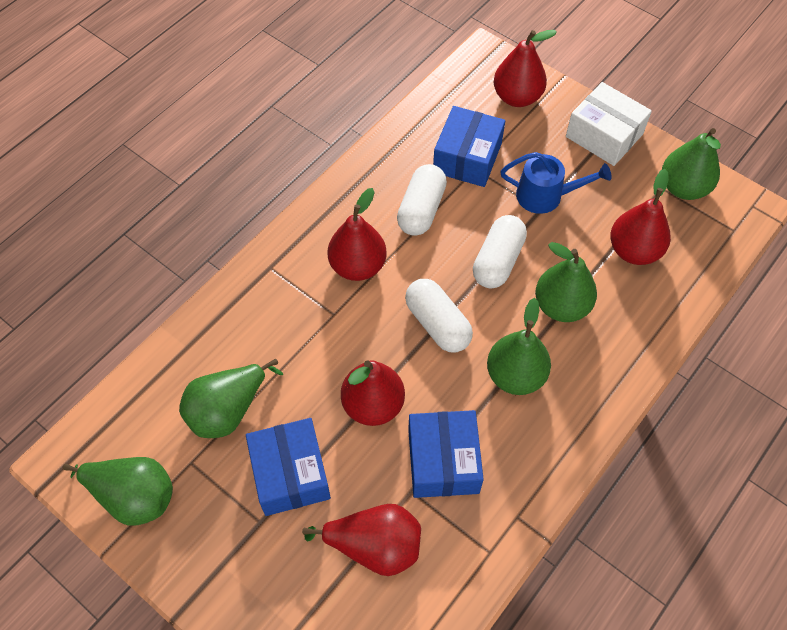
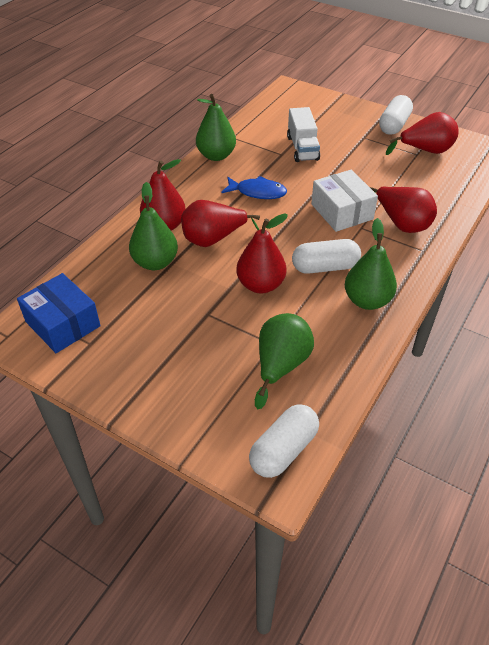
blue box: 3 -> 1
blue fish: 0 -> 1
blue watering can: 1 -> 0
green pear: 5 -> 4
white truck: 0 -> 1

